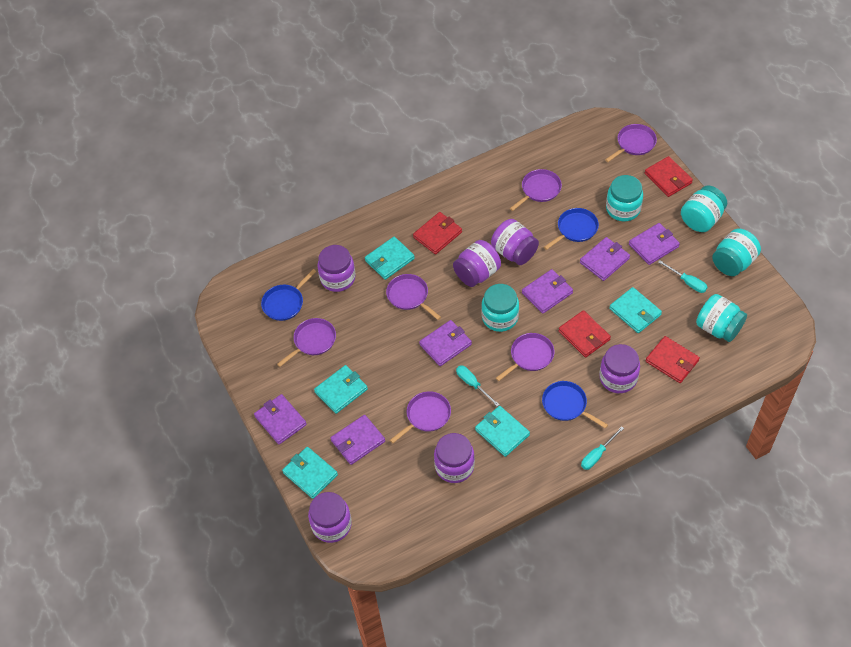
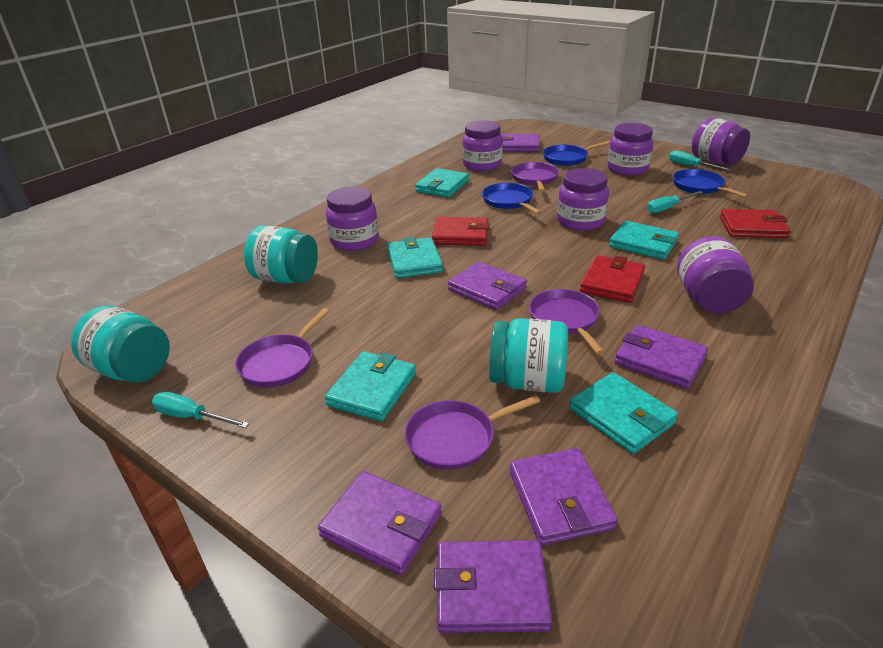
purple pan: 6 -> 4
red wallet: 4 -> 3
turquoise jar: 5 -> 3

